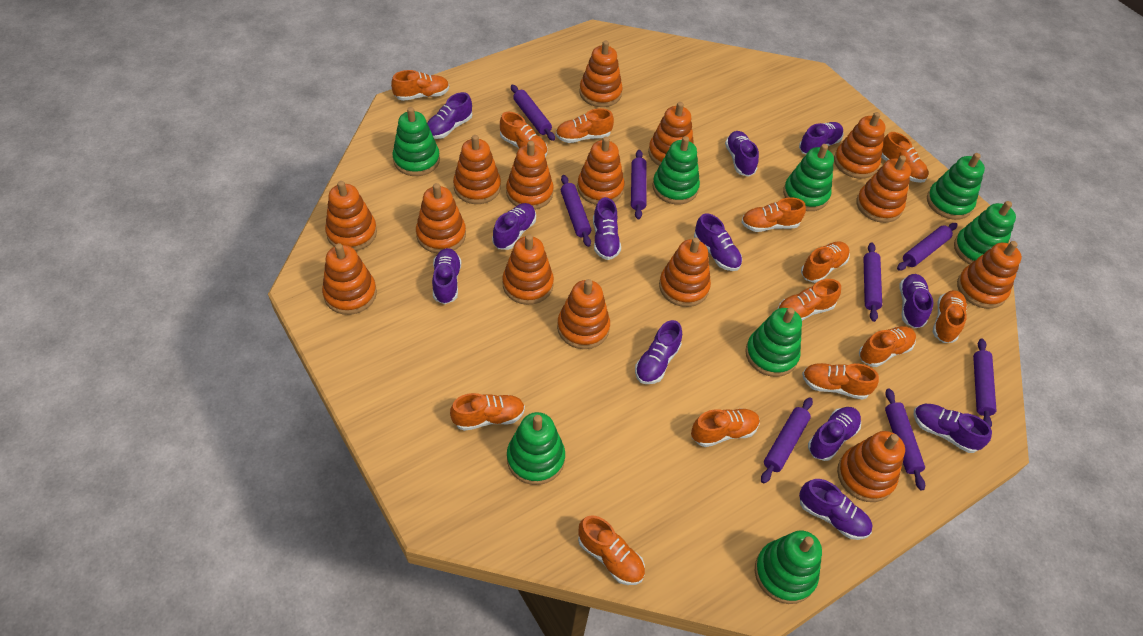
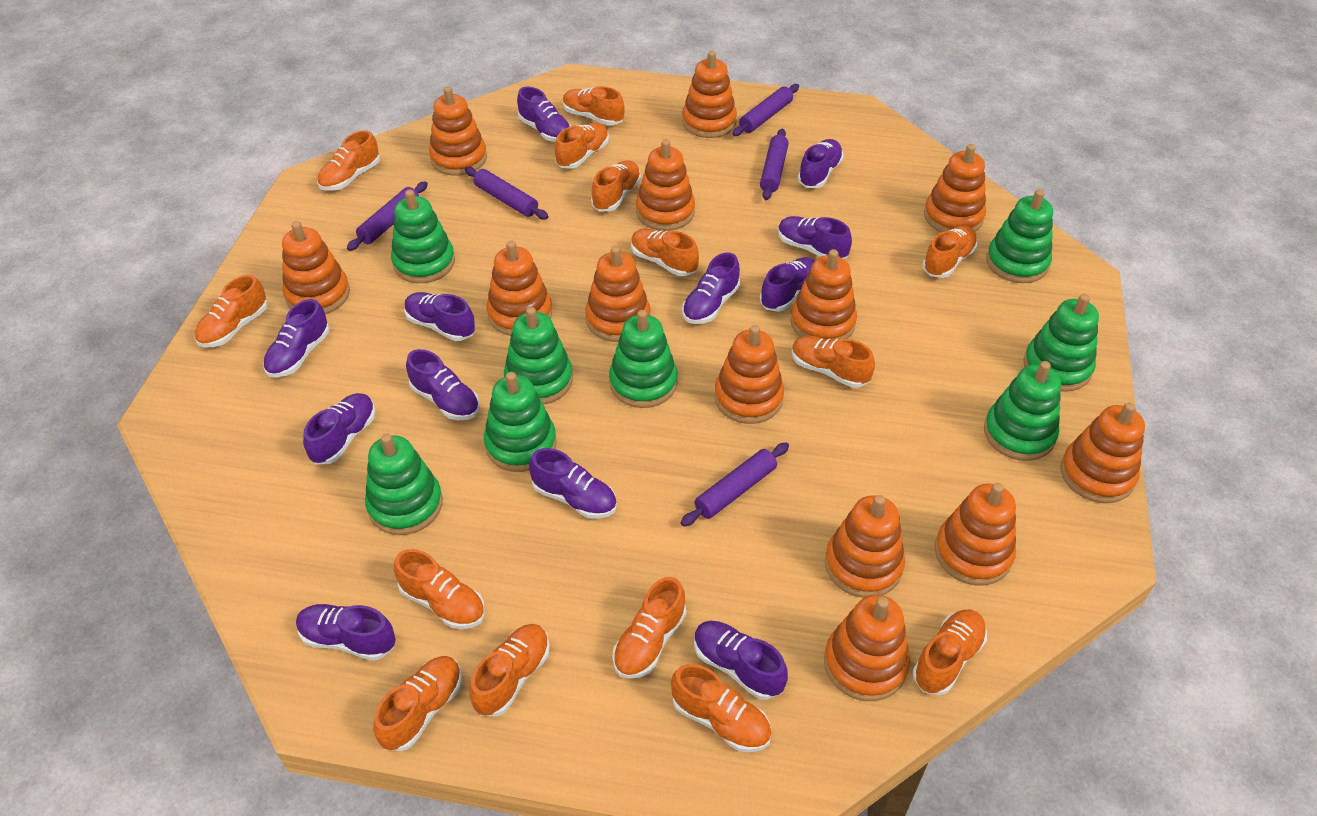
orange shoe: 13 -> 14
orange stacking toy: 15 -> 13
purple rolling pin: 8 -> 5

